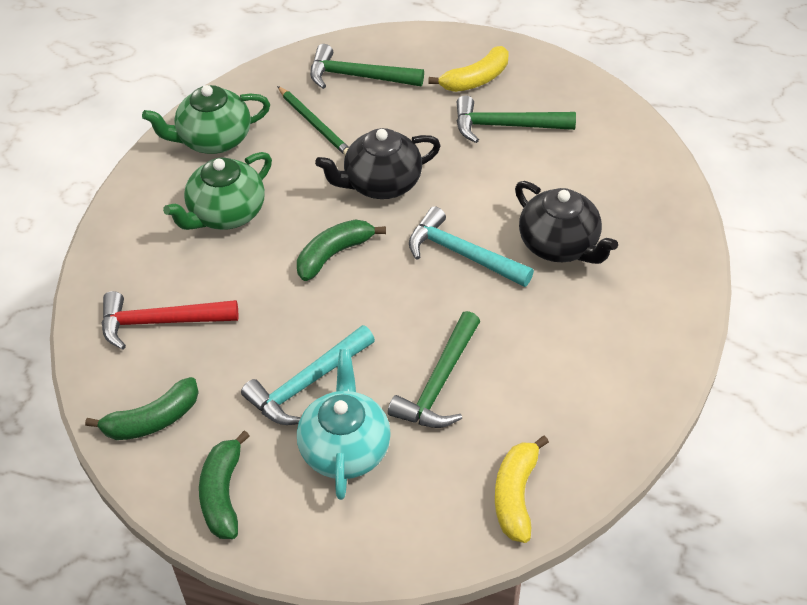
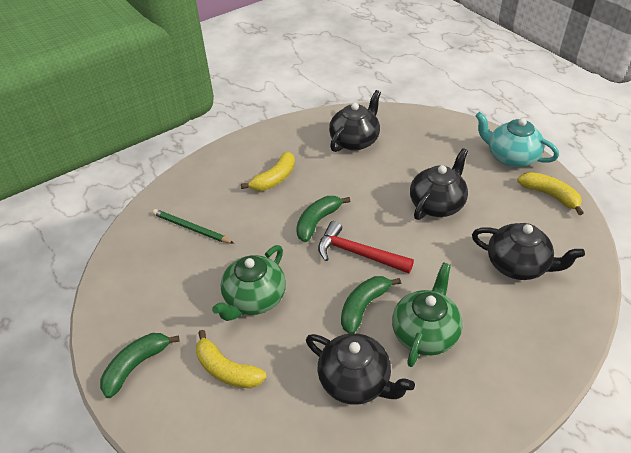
black teapot: 2 -> 4
green hammer: 3 -> 0
turquoise hammer: 2 -> 0
yellow banana: 2 -> 3

